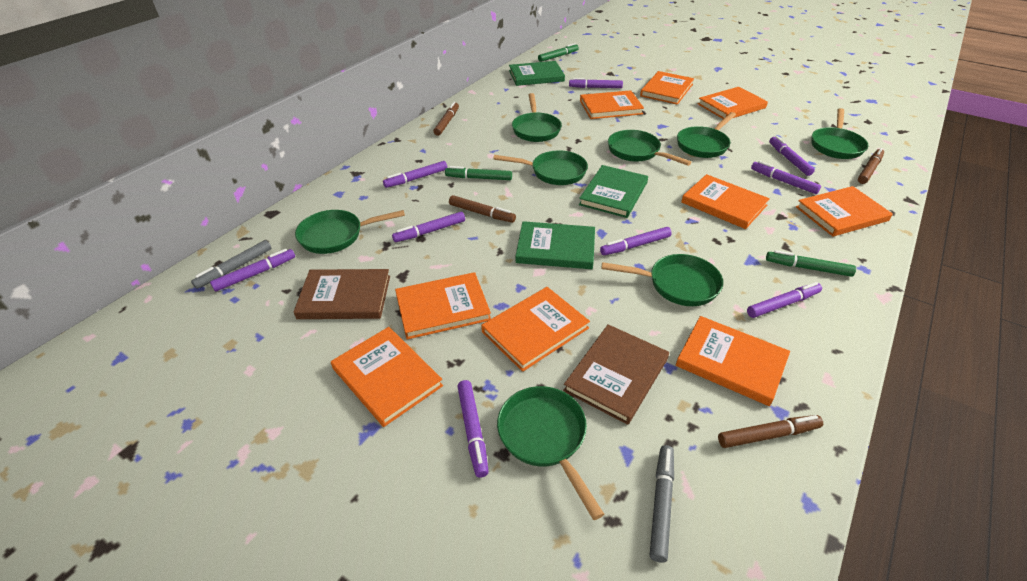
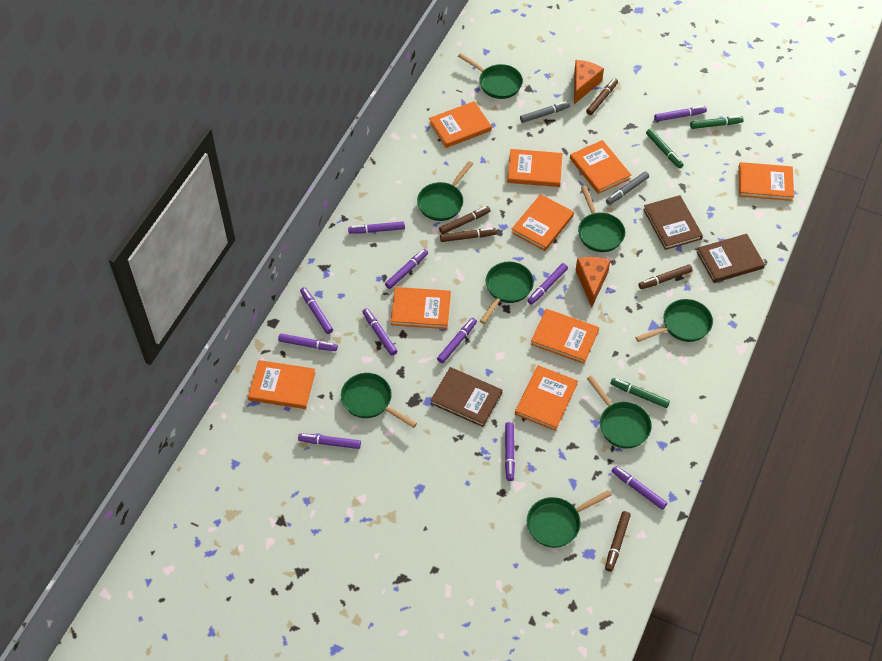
brown book: 2 -> 3
brown marker: 4 -> 5
green book: 3 -> 0
orange cheese: 0 -> 2
purple marker: 9 -> 11

